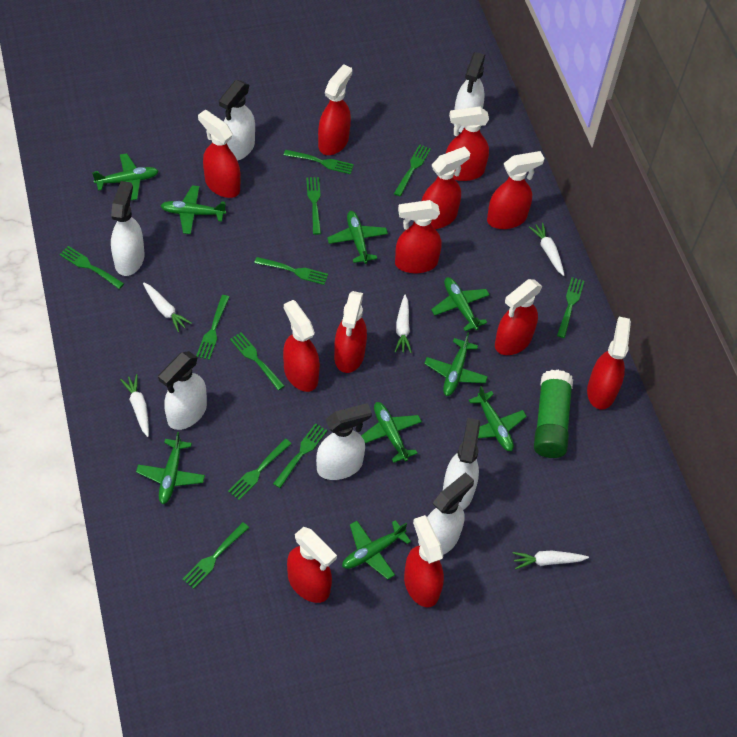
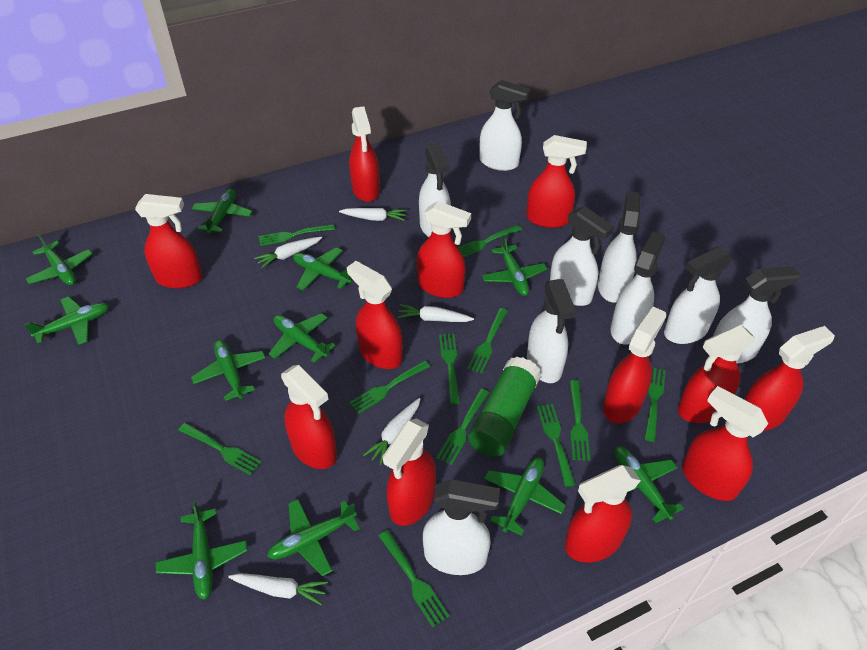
green plane: 9 -> 11
white spray bottle: 7 -> 9

